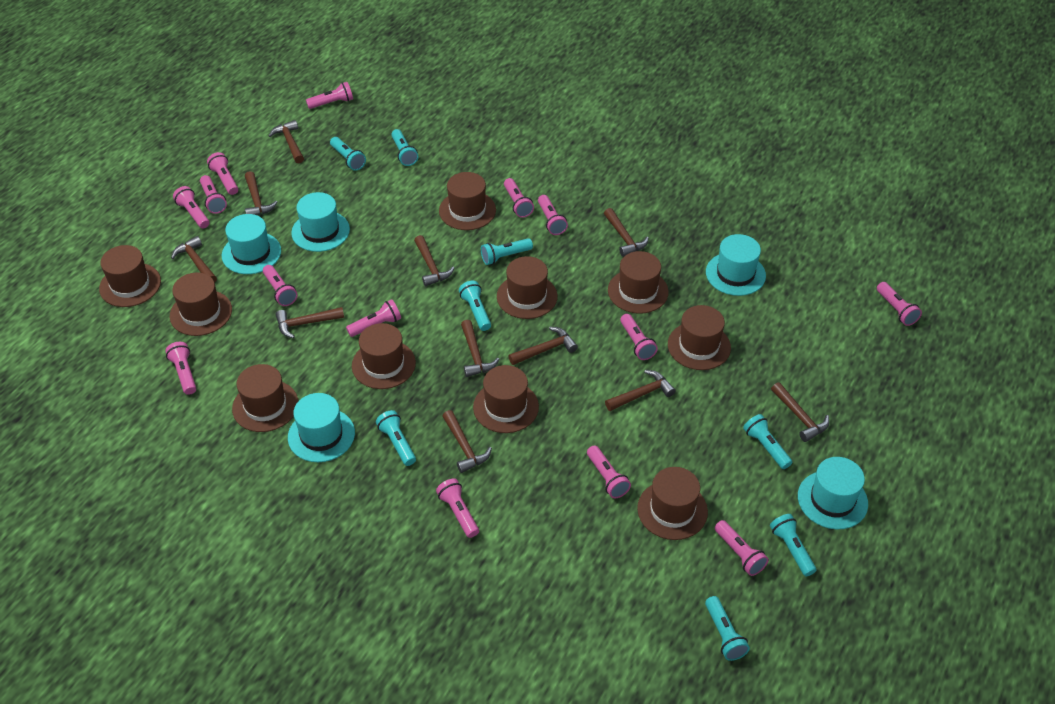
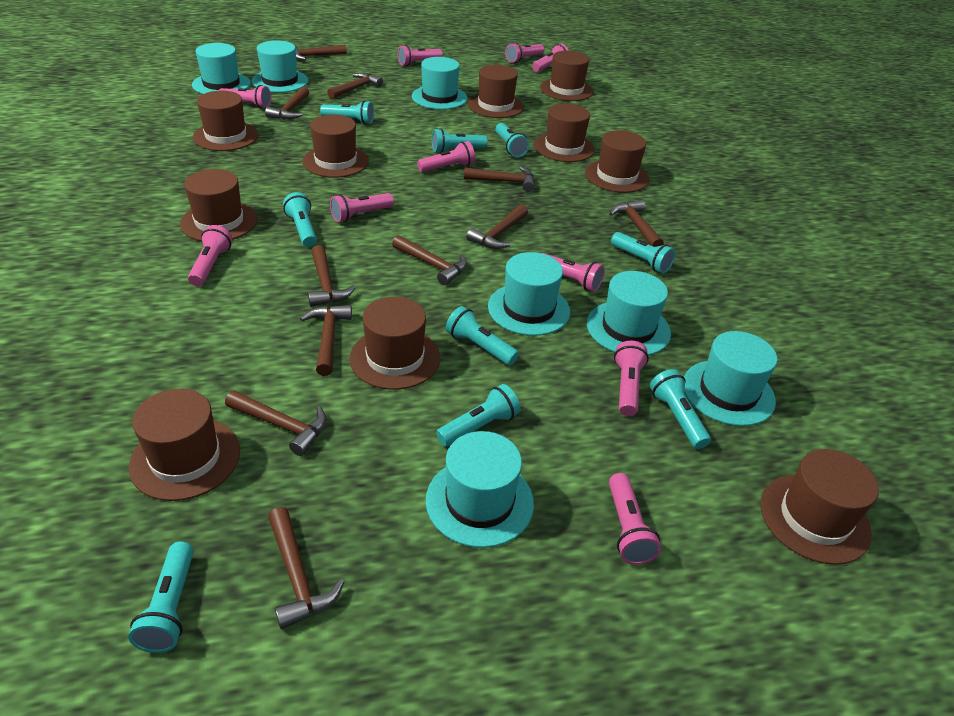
pink flashlight: 14 -> 10
turquoise flashlight: 8 -> 9
turquoise hat: 5 -> 7

